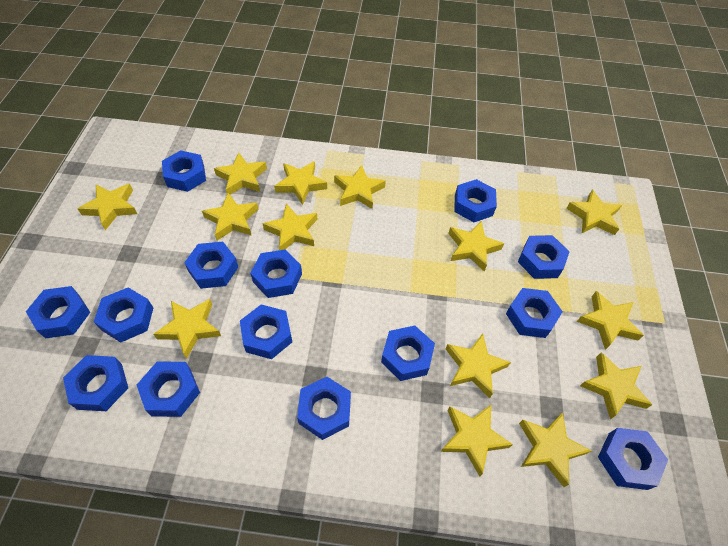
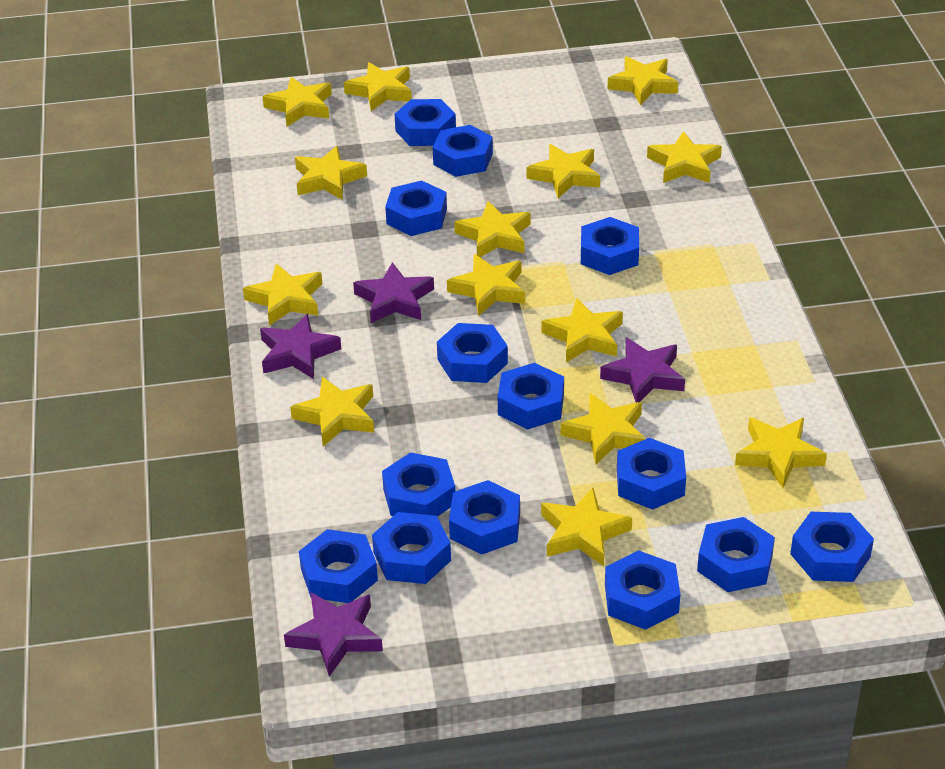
purple star: 0 -> 4

